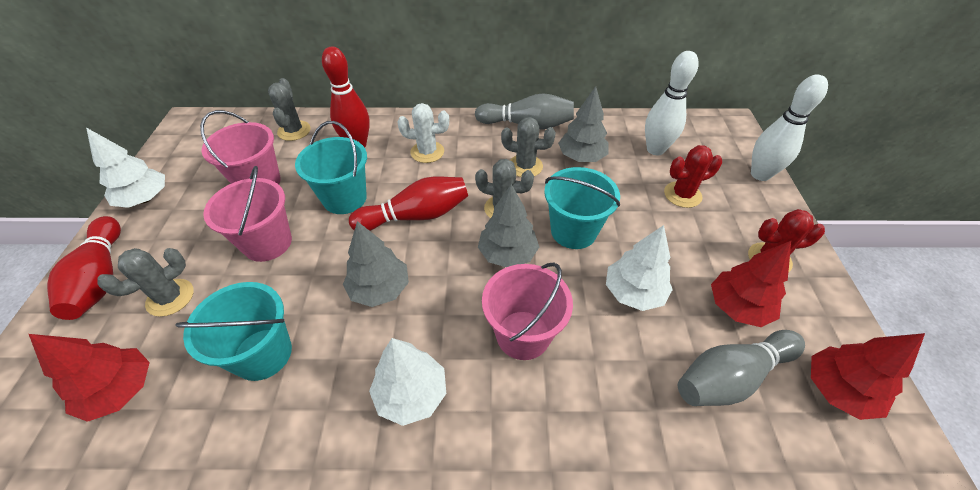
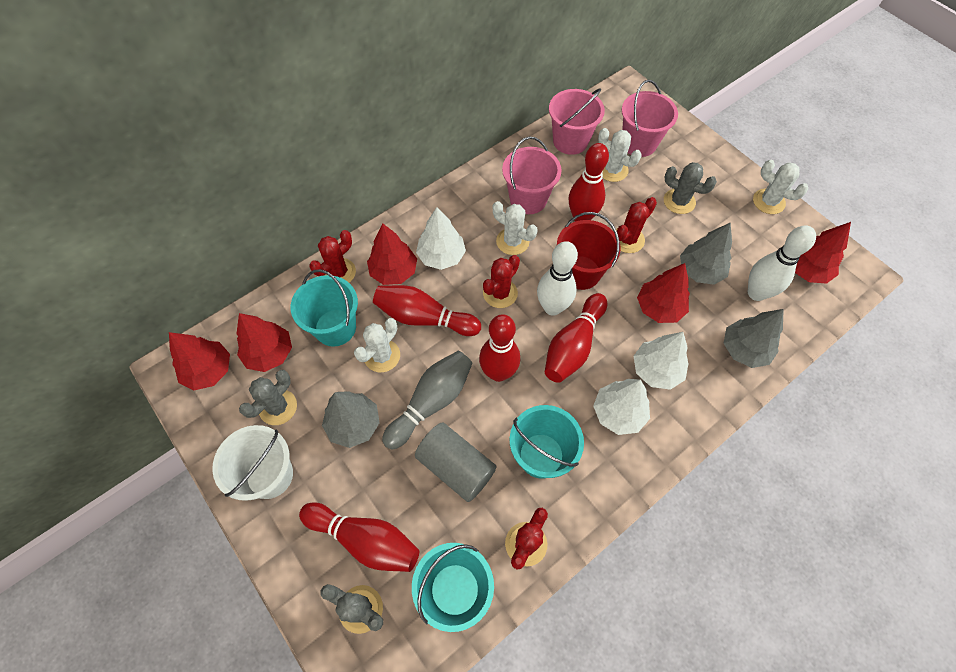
grey bowling pin: 2 -> 1
grey cactus: 4 -> 3
grey cylinder: 0 -> 1
red bowling pin: 3 -> 5
red bucket: 0 -> 1
red cactus: 2 -> 4
red tree: 3 -> 5
white bucket: 0 -> 1
white cactus: 1 -> 4

